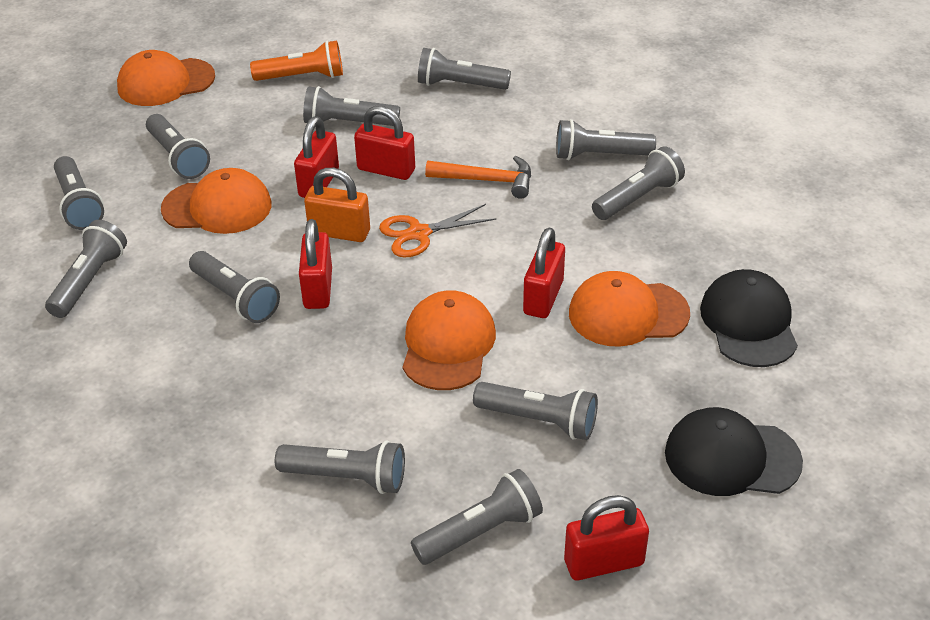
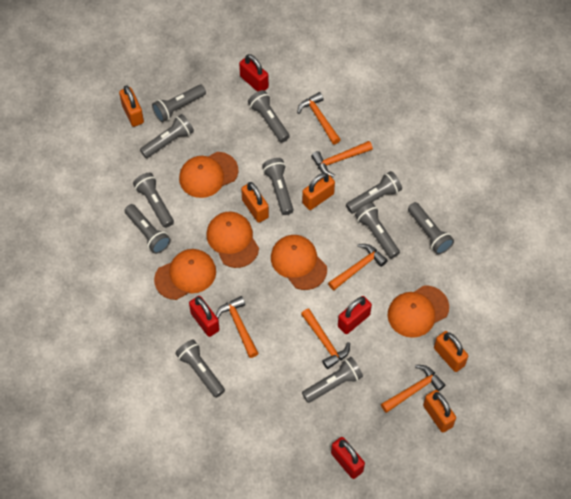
black cap: 2 -> 0
orange cap: 4 -> 5
orange flashlight: 1 -> 0
orange hammer: 1 -> 6
orange padlock: 1 -> 5
orange scissors: 1 -> 0
red padlock: 5 -> 4

